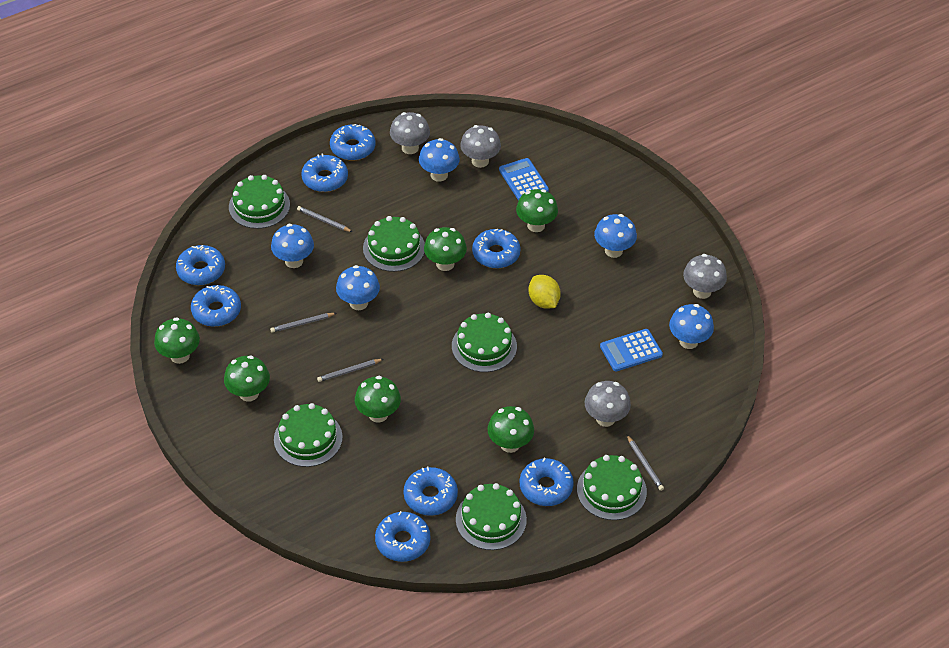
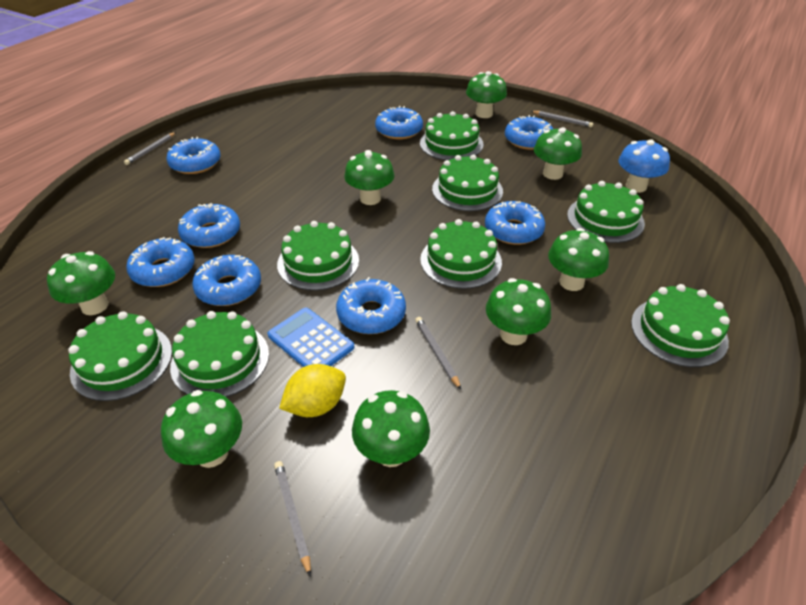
blue calculator: 2 -> 1
blue mushroom: 5 -> 1
green cake: 6 -> 8
green mushroom: 6 -> 8
grey mushroom: 4 -> 0

